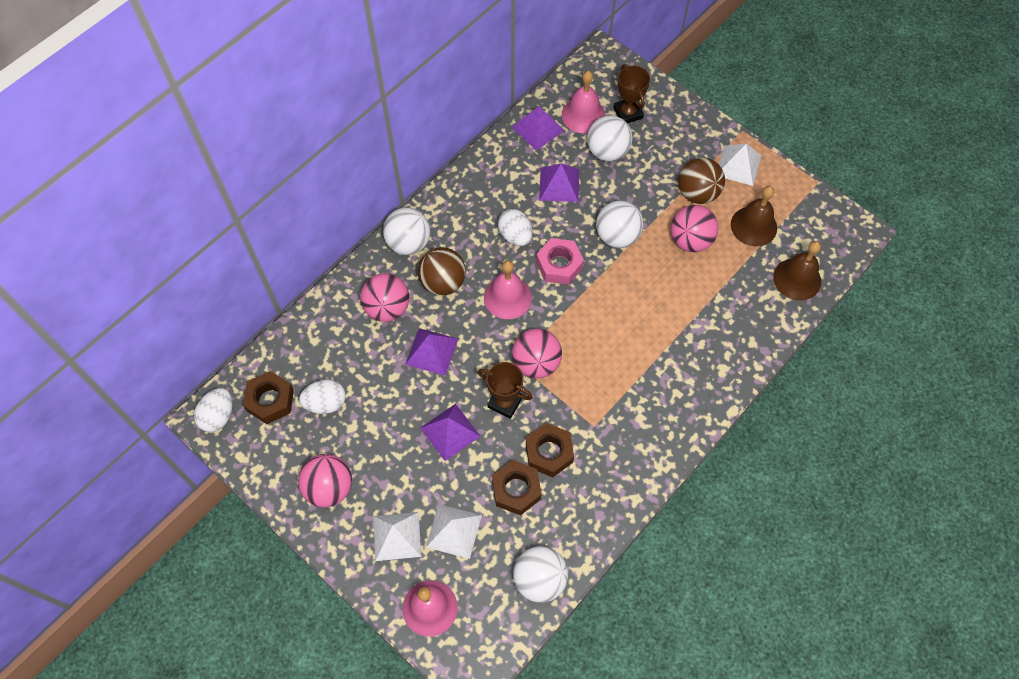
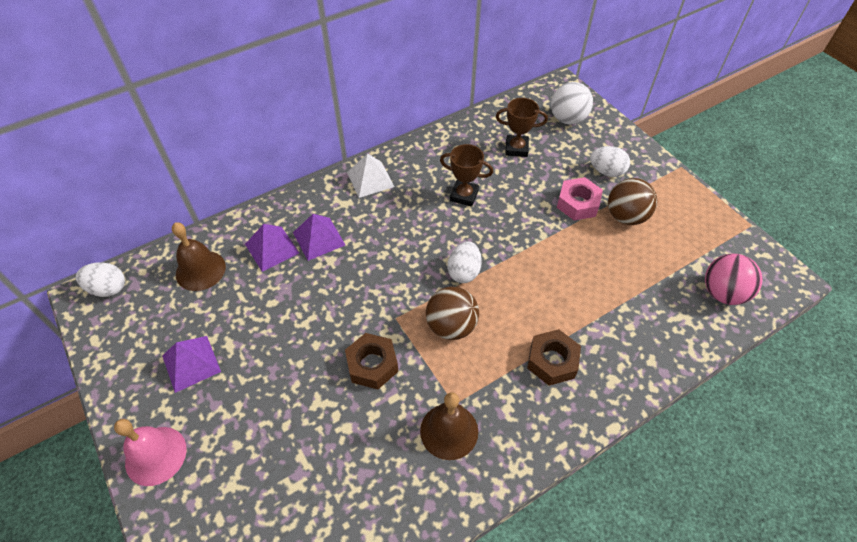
brown nut: 3 -> 2
pink ball: 4 -> 1
pink bell: 3 -> 1
purple pyramid: 4 -> 3
white ball: 4 -> 1
white pyramid: 3 -> 1

